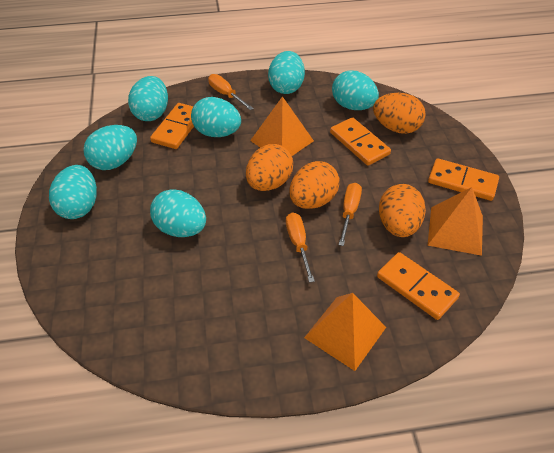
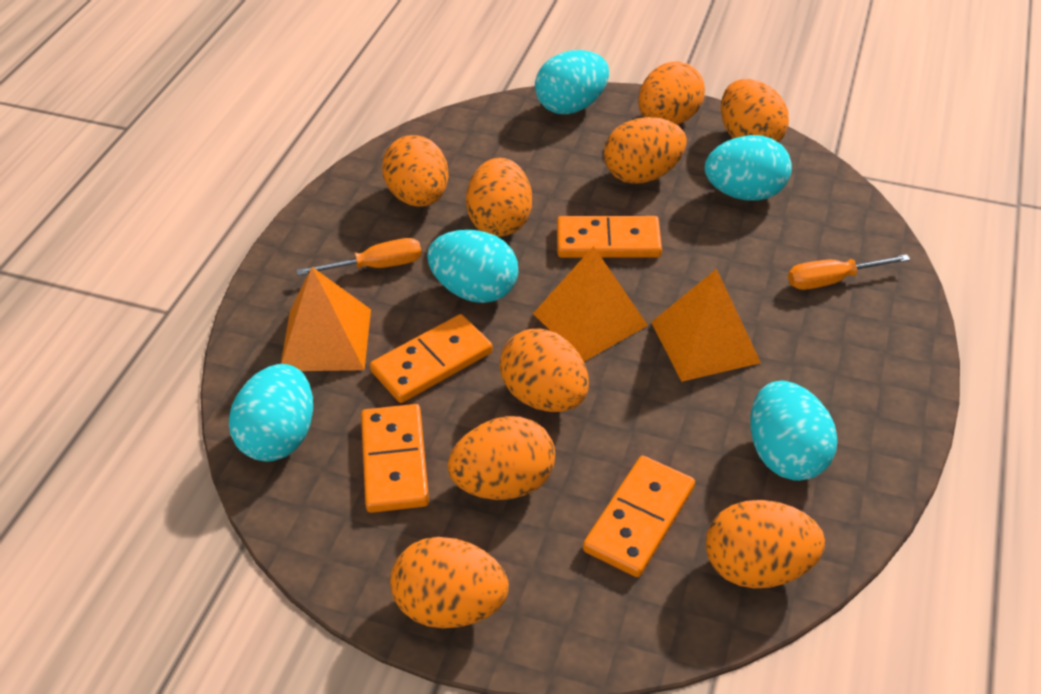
orange egg: 4 -> 9
orange screwdriver: 3 -> 2
turquoise egg: 7 -> 5

